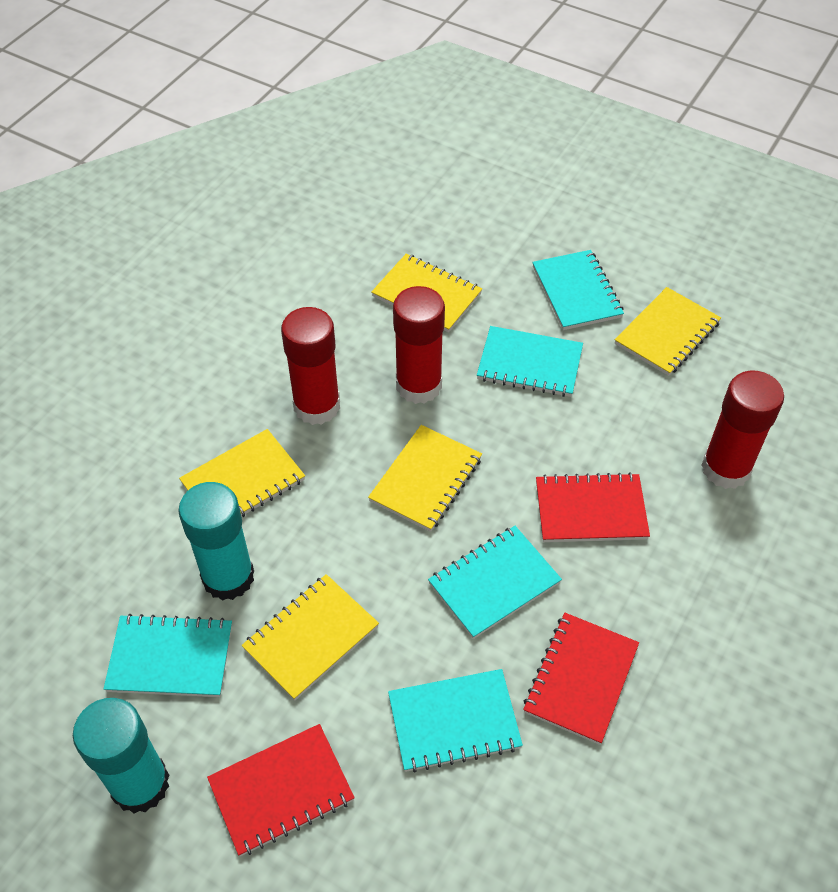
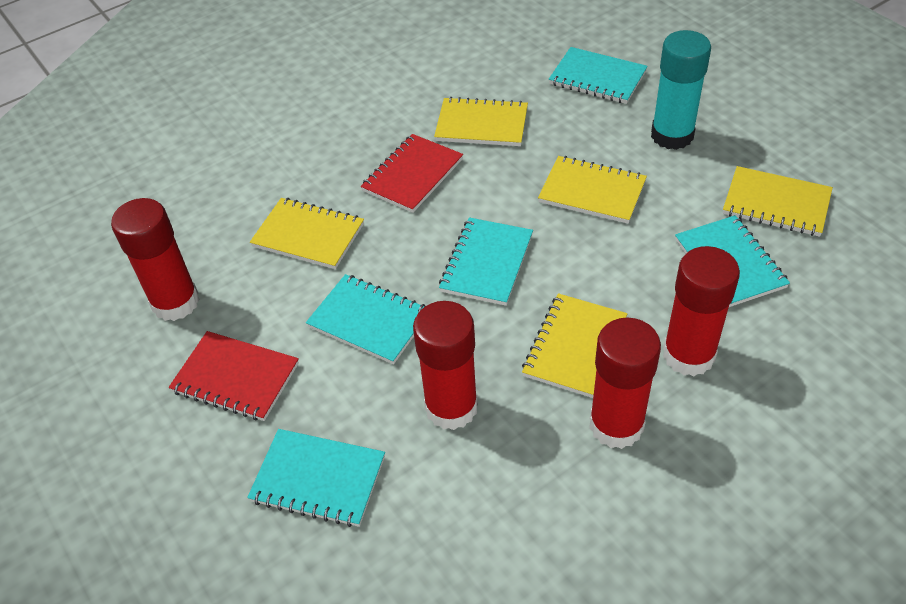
red glue stick: 3 -> 4
red notebook: 3 -> 2
turquoise glue stick: 2 -> 1

